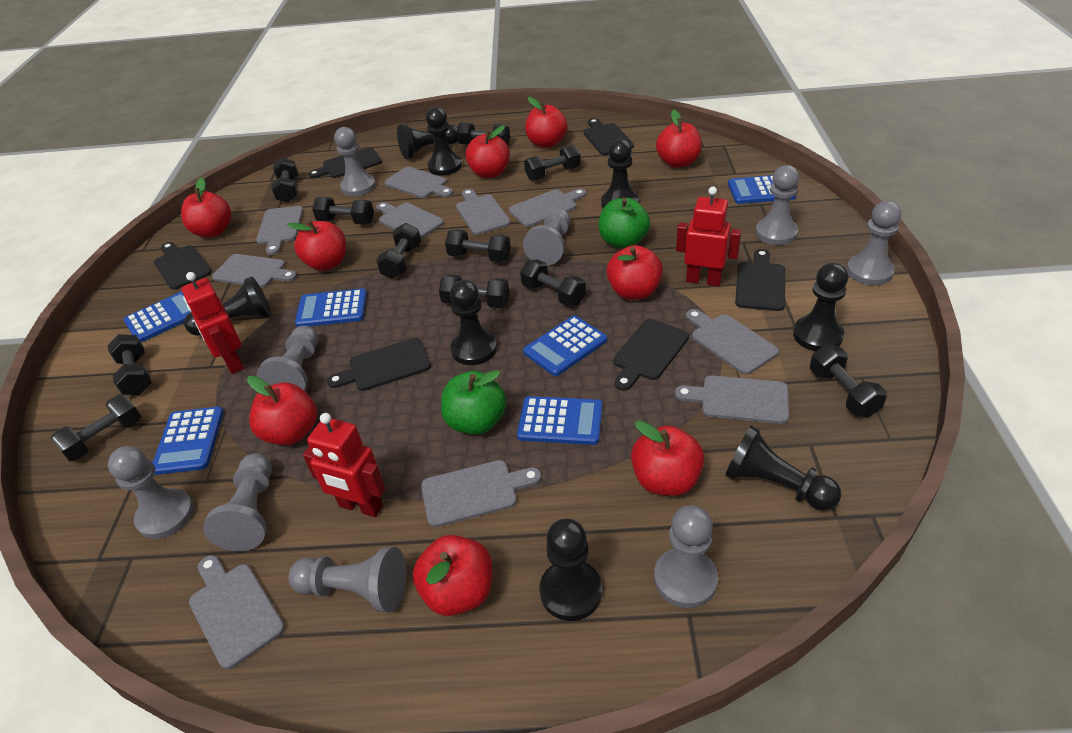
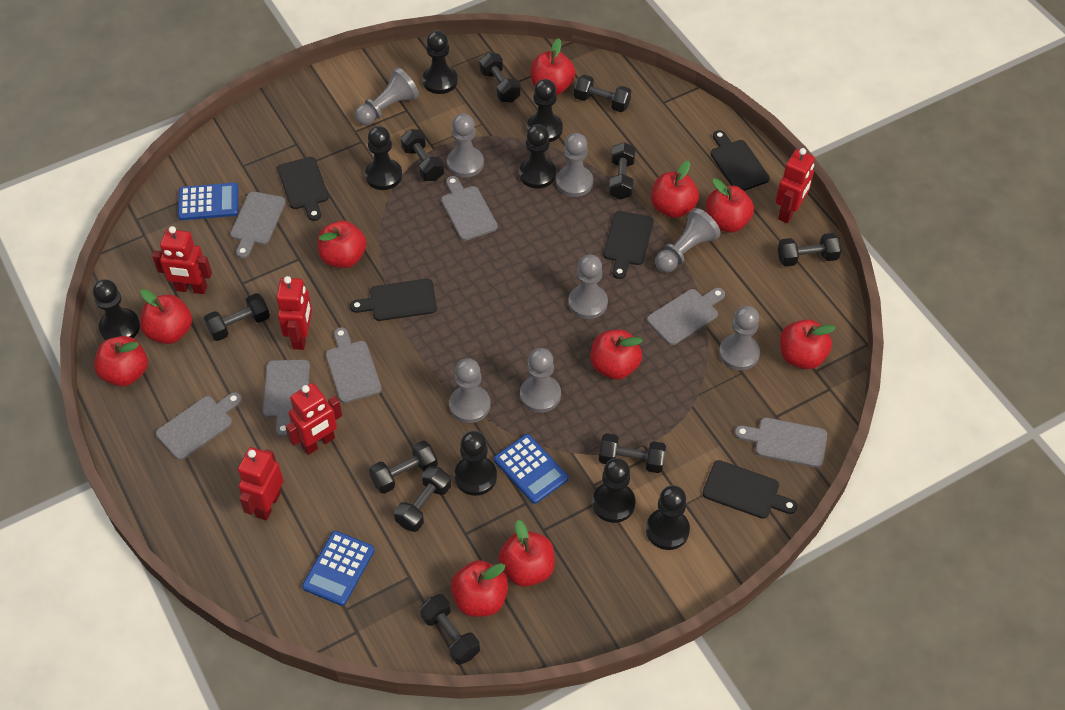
black cutting board: 6 -> 5
black dumbbell: 11 -> 10
blue calculator: 6 -> 3
green apple: 2 -> 0
grey cutting board: 10 -> 7
grey pawn: 9 -> 8
red apple: 9 -> 10
red robot: 3 -> 5

